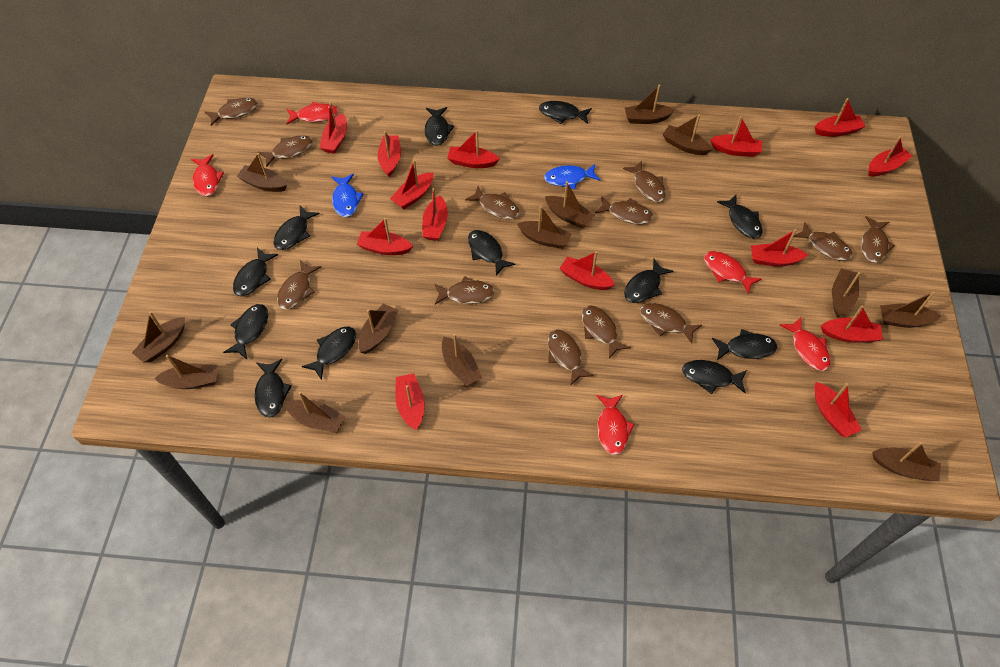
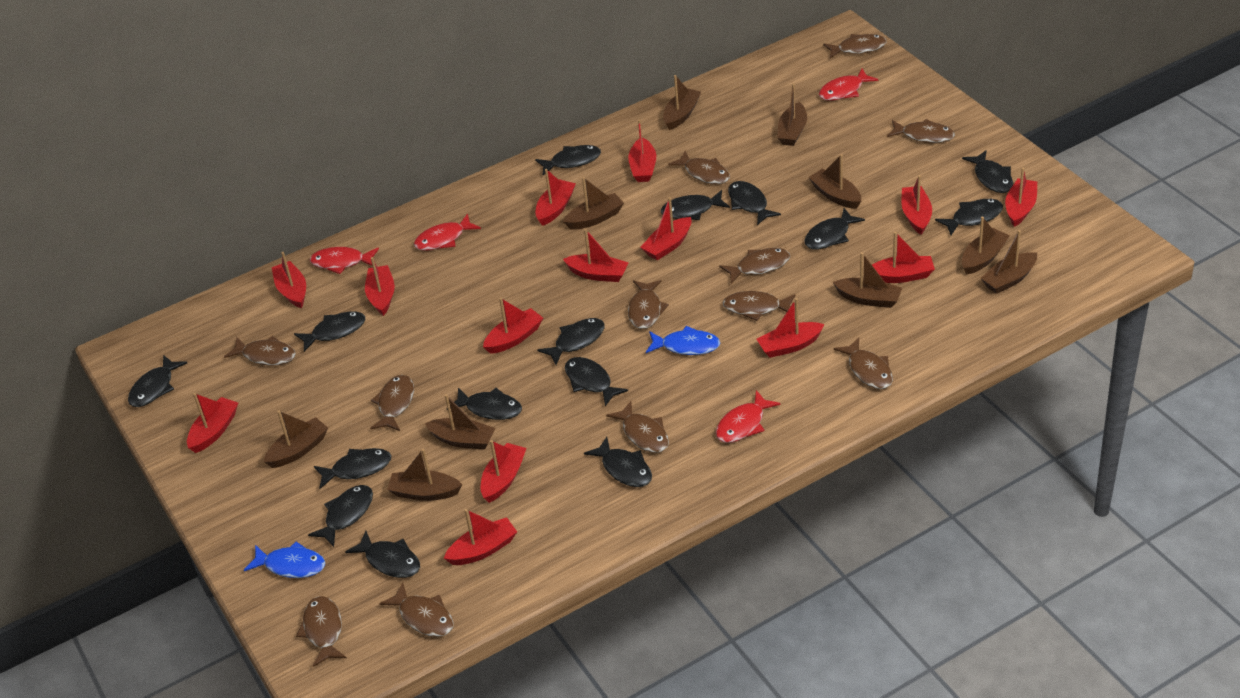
black fish: 12 -> 15
brown boat: 13 -> 10
red fish: 5 -> 4

